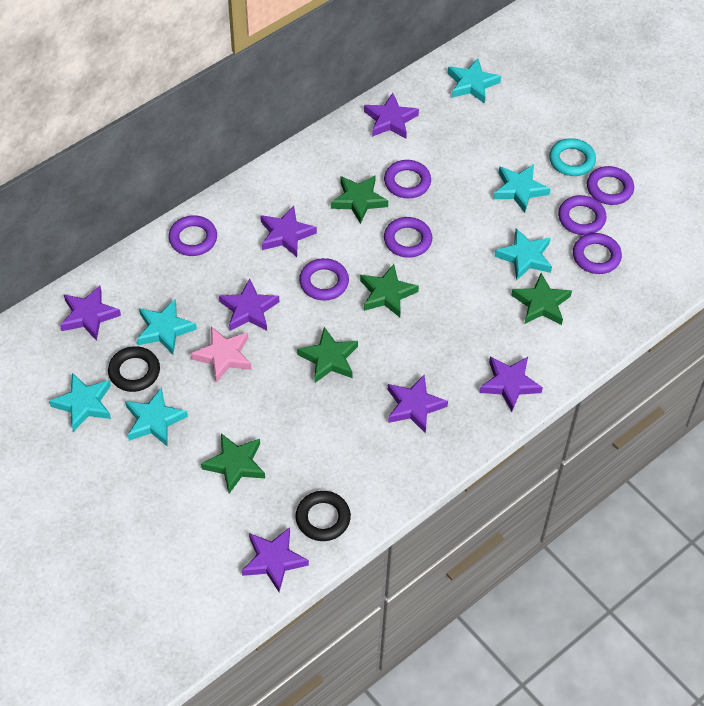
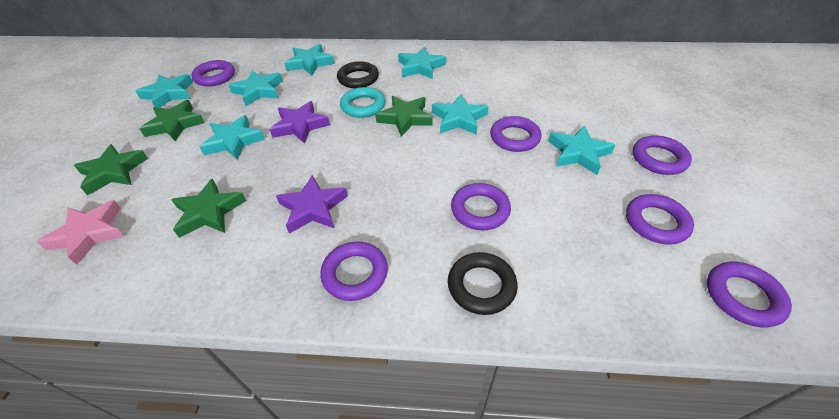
green star: 5 -> 4
purple star: 7 -> 2
turquoise star: 6 -> 7

